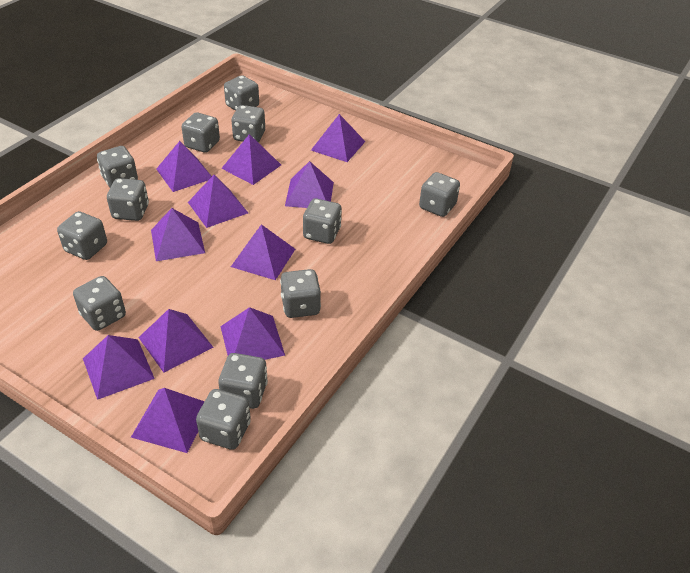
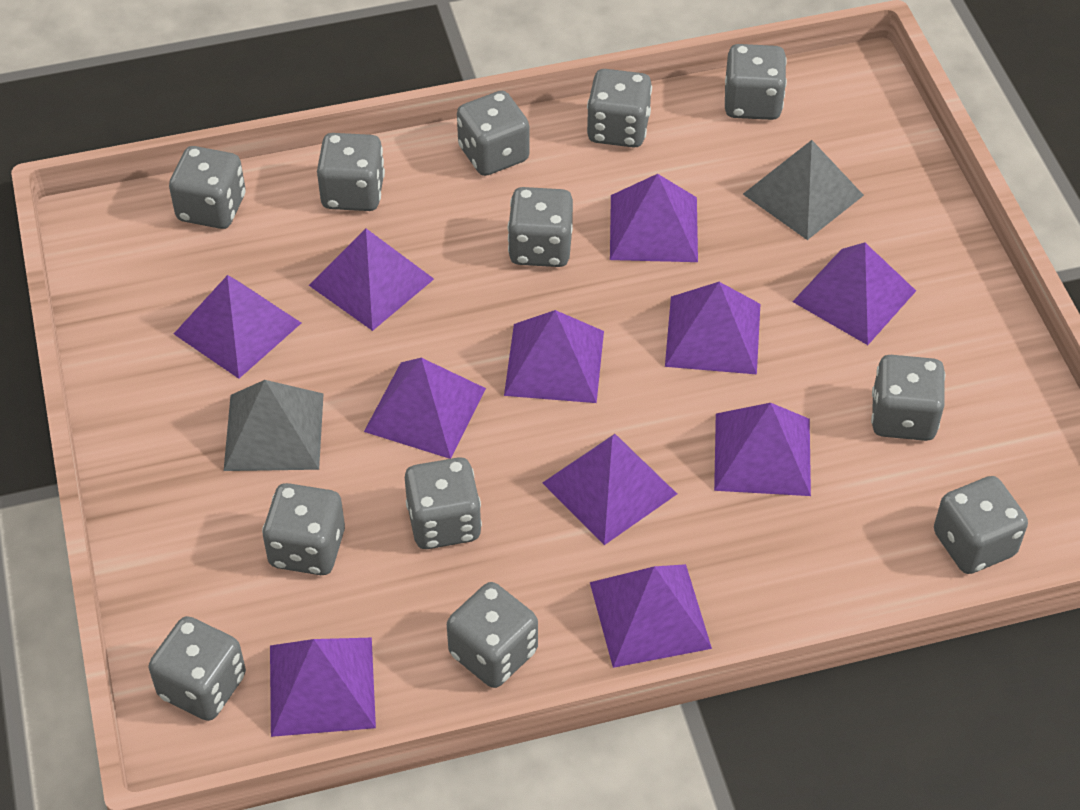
grey pyramid: 0 -> 2

